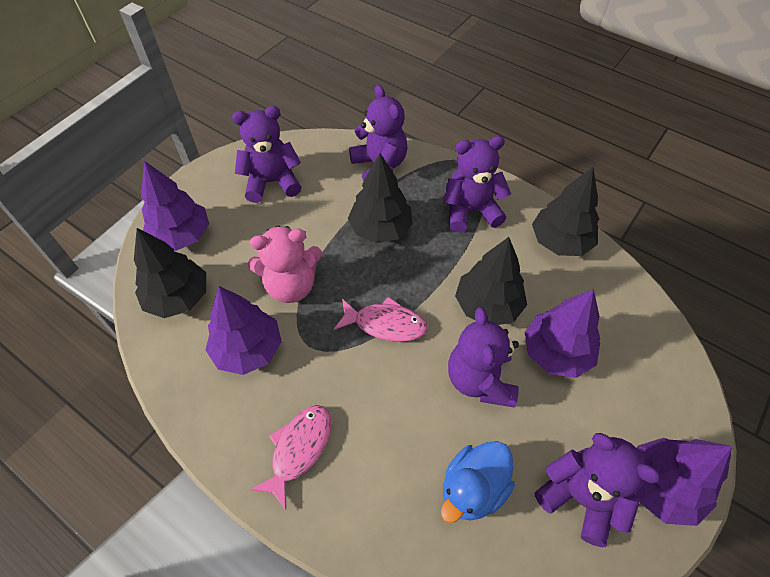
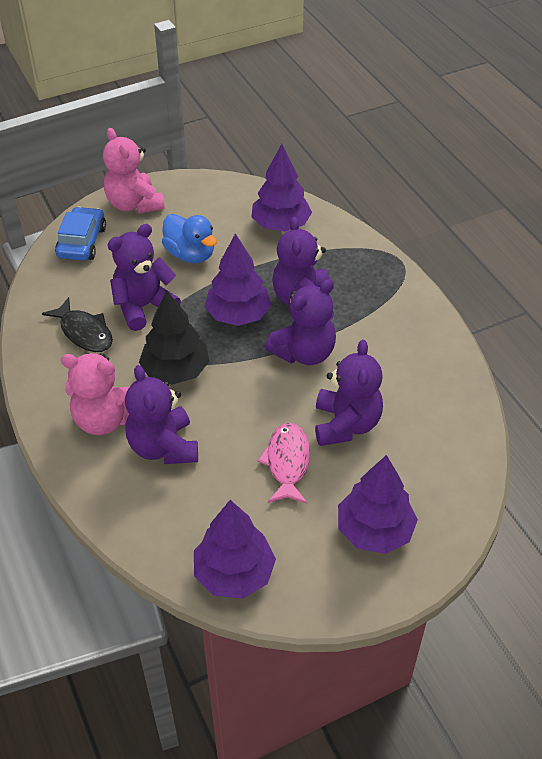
black fish: 0 -> 1
black tree: 4 -> 1
blue car: 0 -> 1
pink fish: 2 -> 1
pink teddy bear: 1 -> 2

